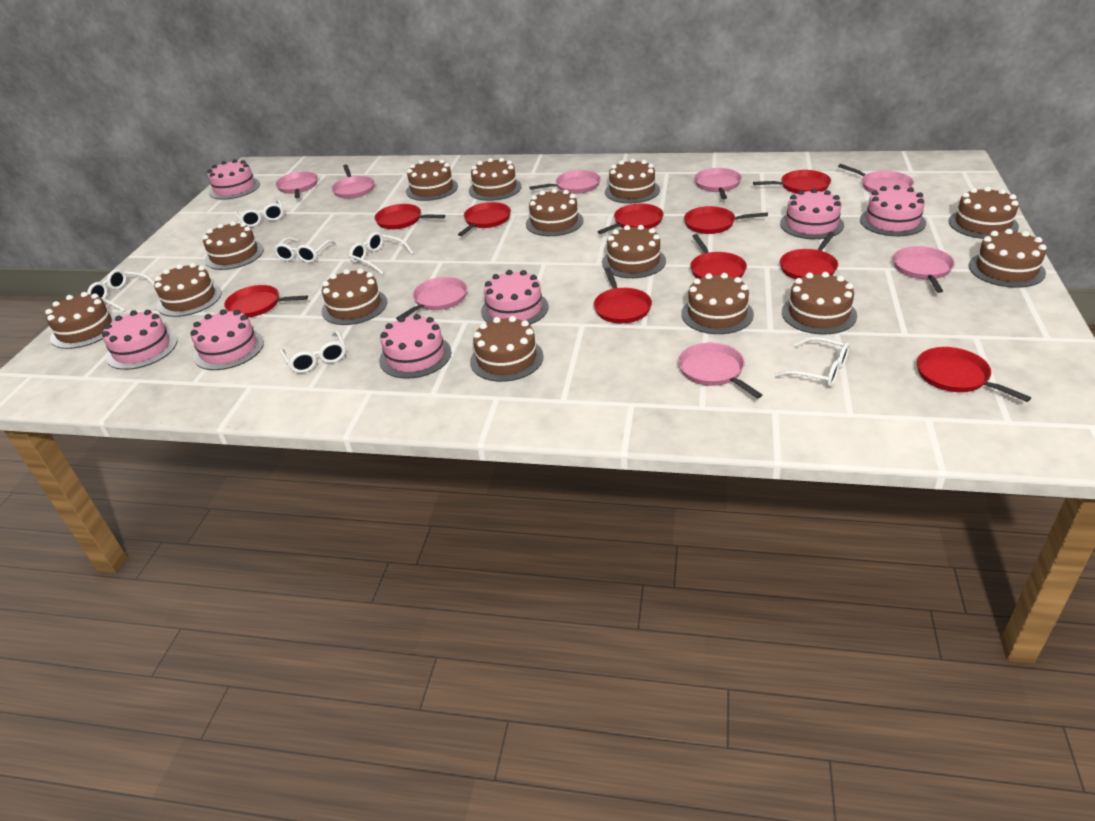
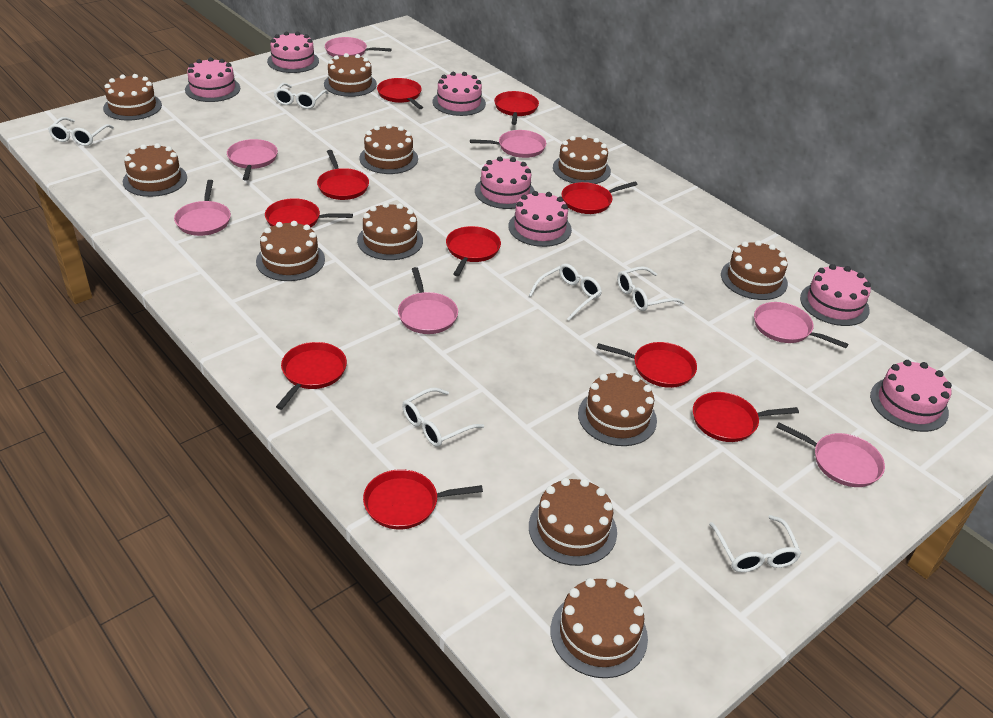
brown cake: 14 -> 11
pink pan: 8 -> 7

